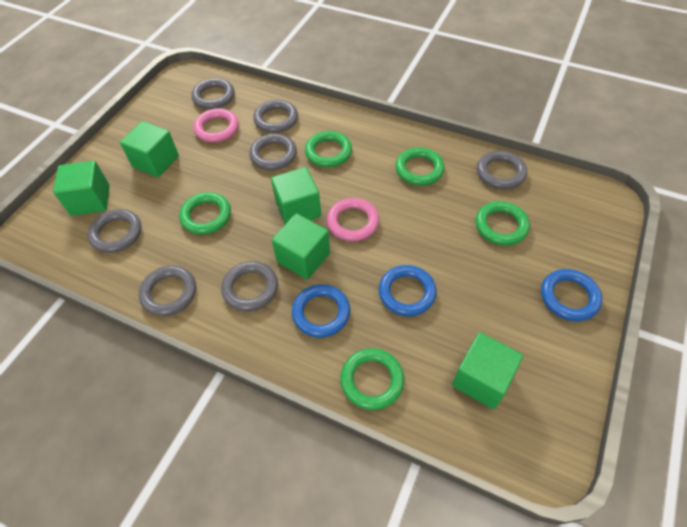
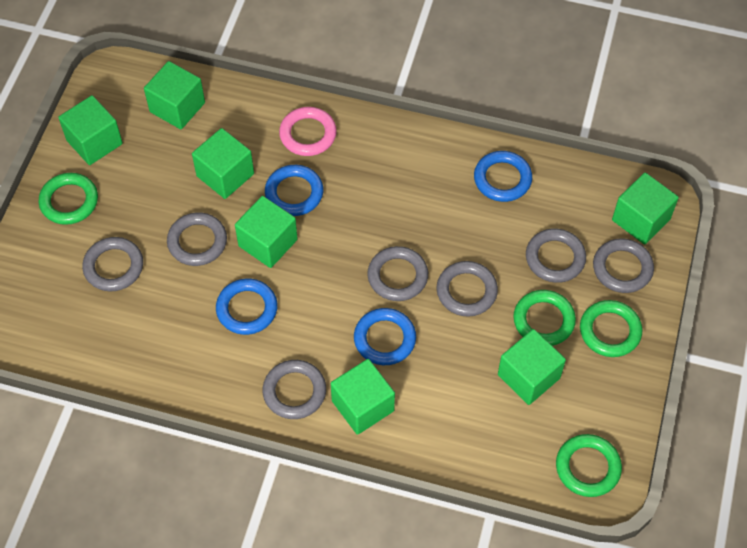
blue ring: 3 -> 4
green cube: 5 -> 7
green ring: 5 -> 4
pink ring: 2 -> 1

